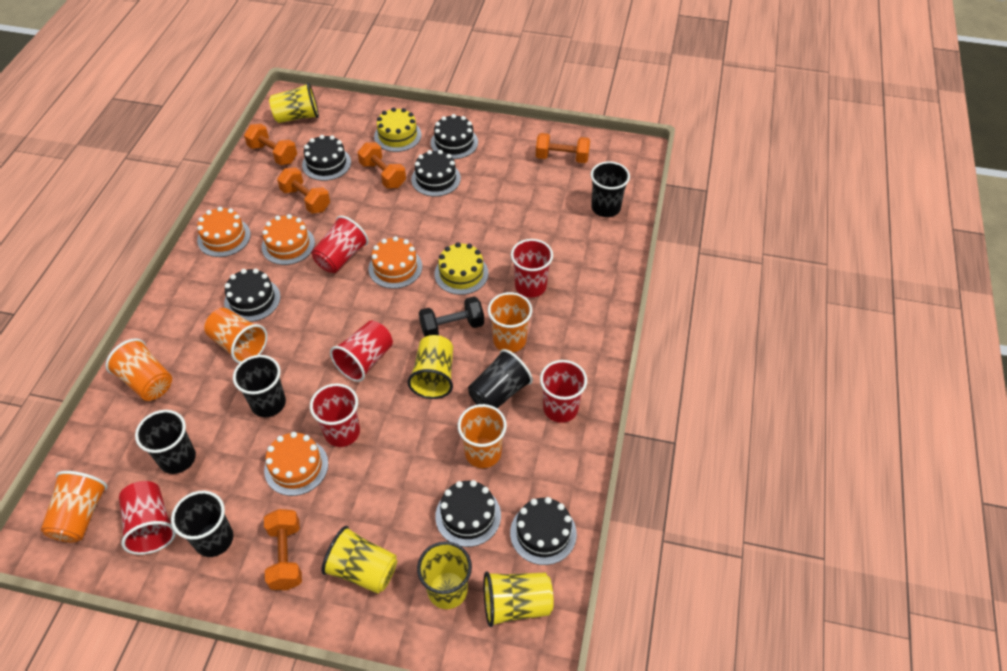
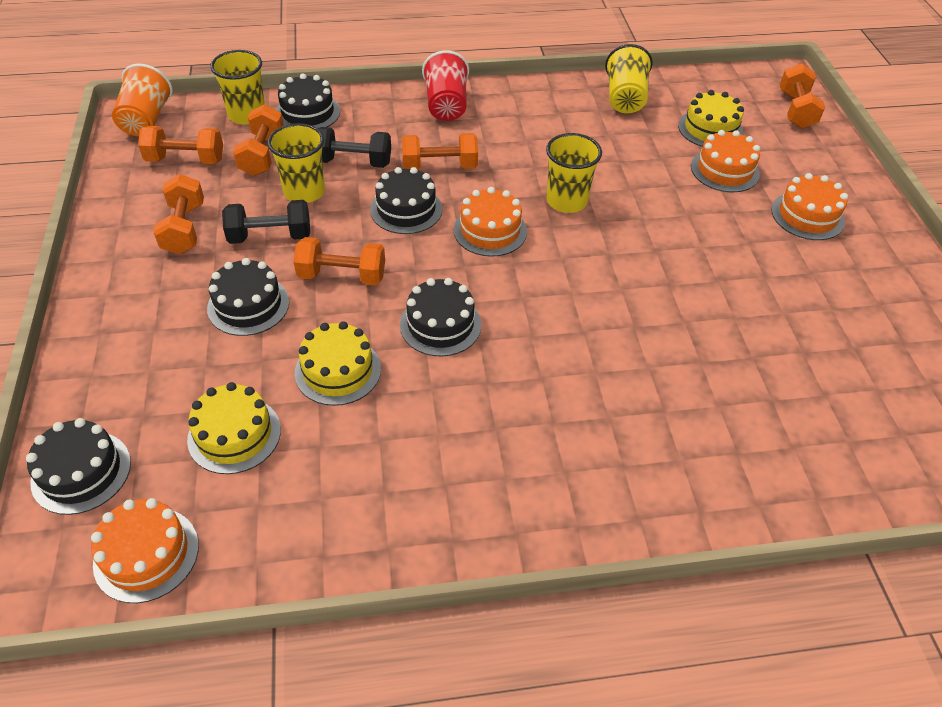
black cake: 6 -> 5
black cup: 5 -> 0
black dumbbell: 1 -> 2
orange cup: 5 -> 1
orange dumbbell: 5 -> 6
red cup: 6 -> 1
yellow cake: 2 -> 3
yellow cup: 5 -> 4

